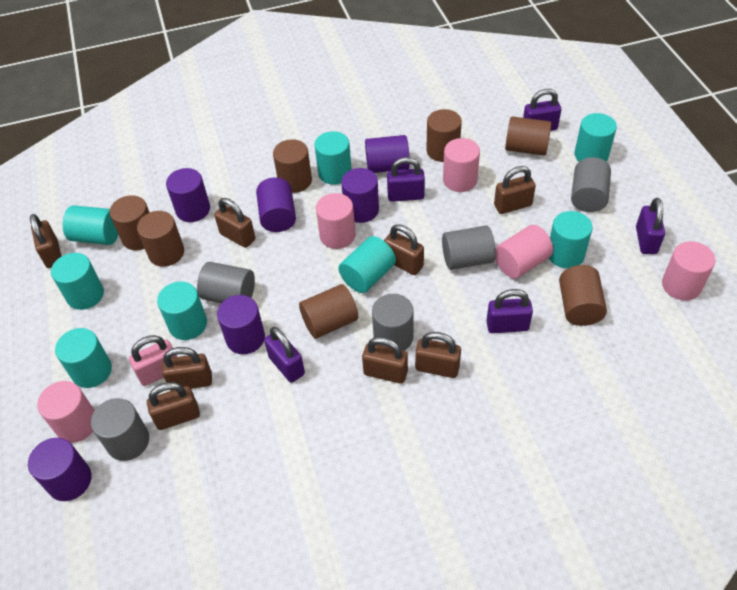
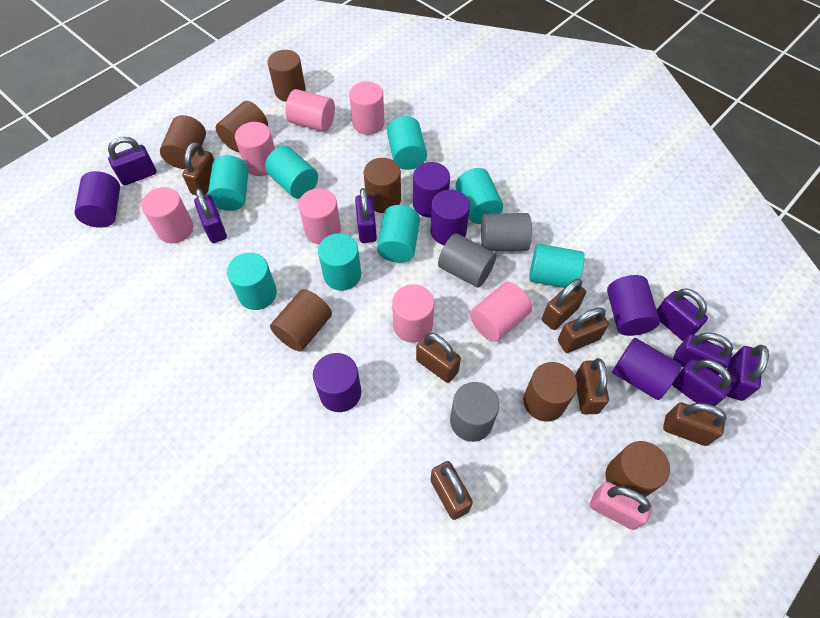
brown padlock: 8 -> 7
grey cylinder: 5 -> 3
pink cylinder: 5 -> 7
purple padlock: 5 -> 7

